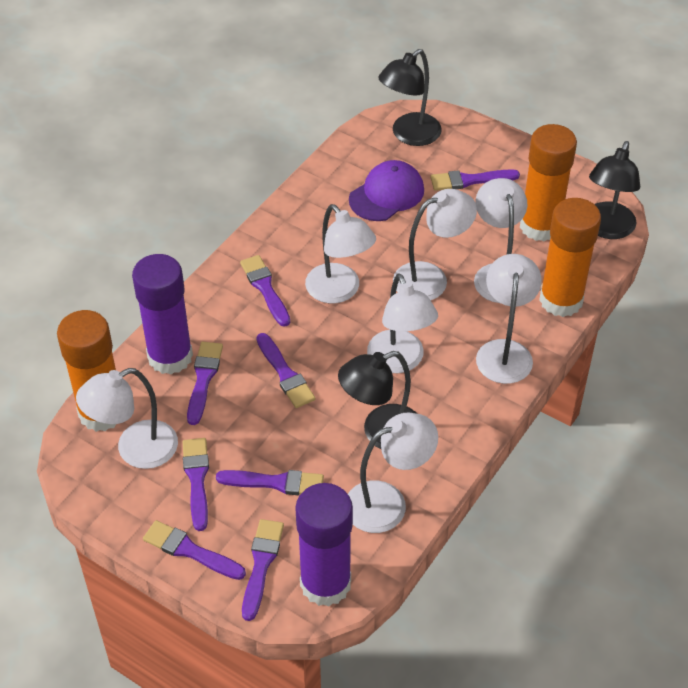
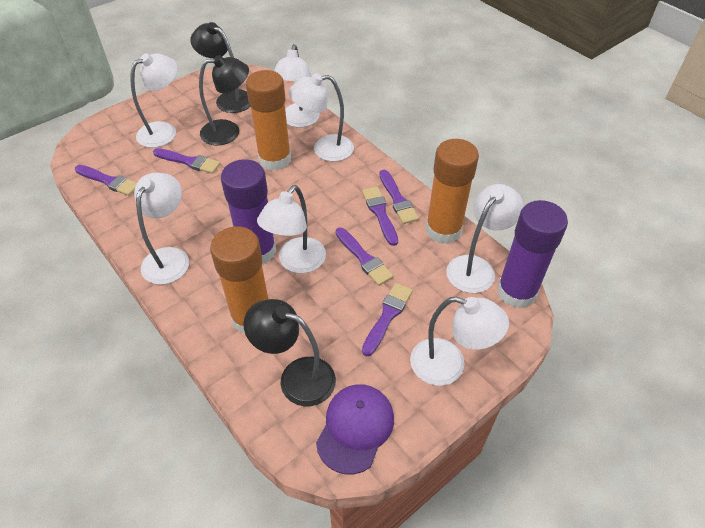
purple brush: 8 -> 6

